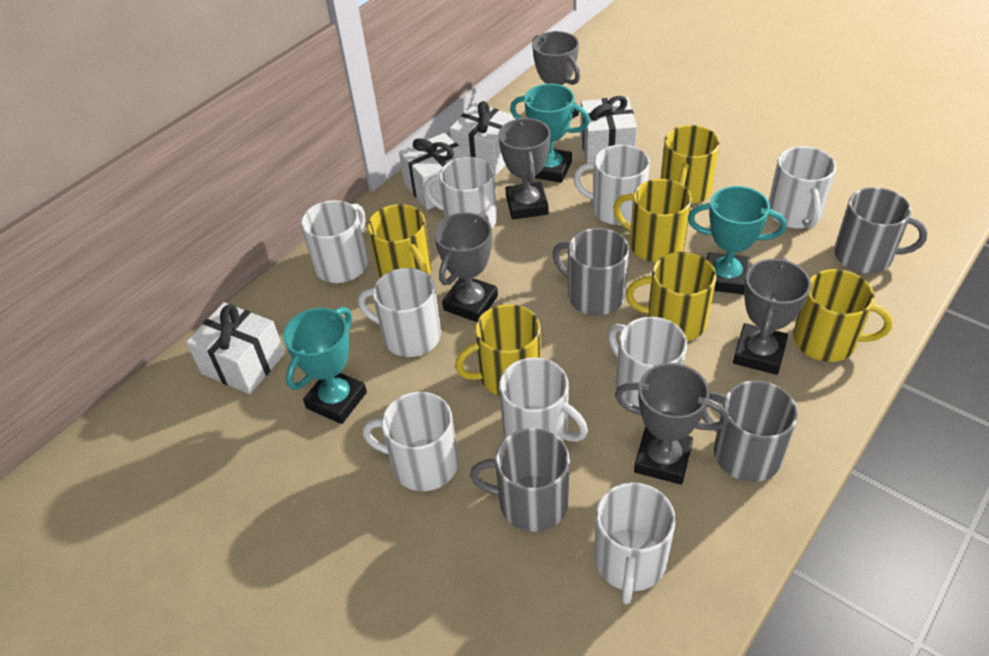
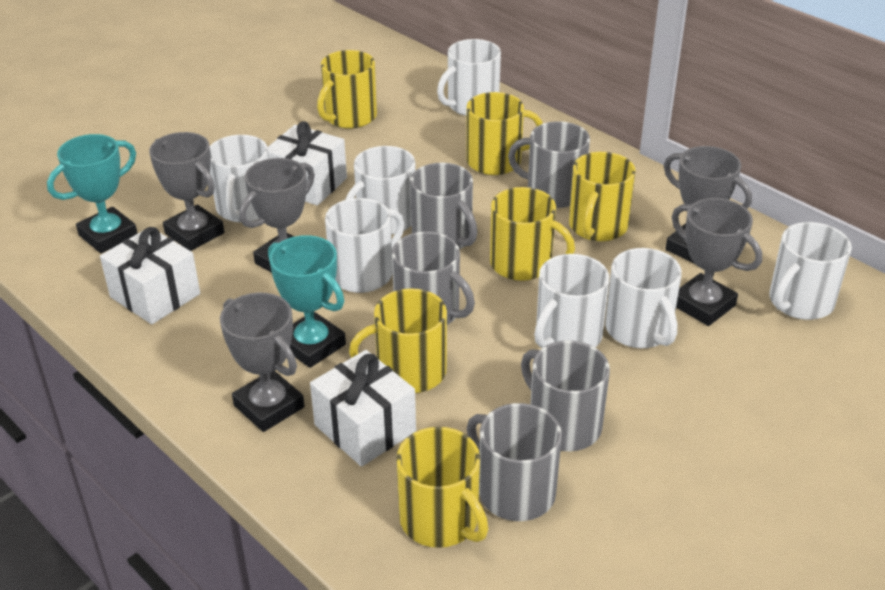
grey mug: 4 -> 5
turquoise trophy: 3 -> 2
white gift: 4 -> 3
white mug: 9 -> 7

